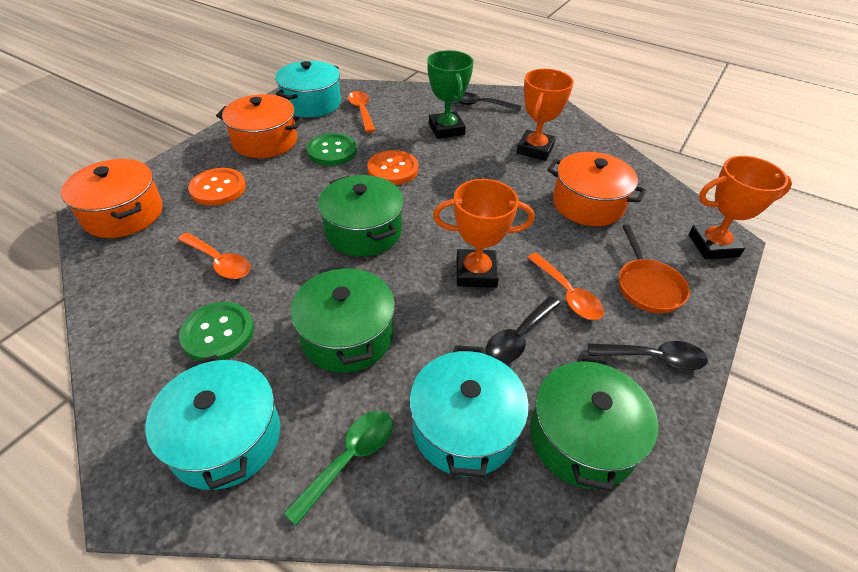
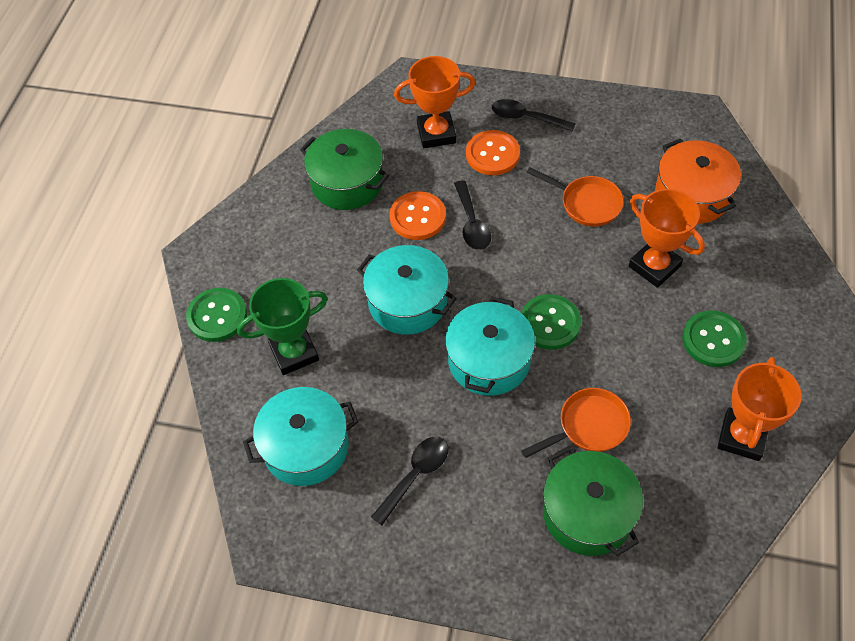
green button: 2 -> 3
green pot: 3 -> 2
green spoon: 1 -> 0
orange pan: 1 -> 2
orange pot: 3 -> 1
orange spoon: 3 -> 0

